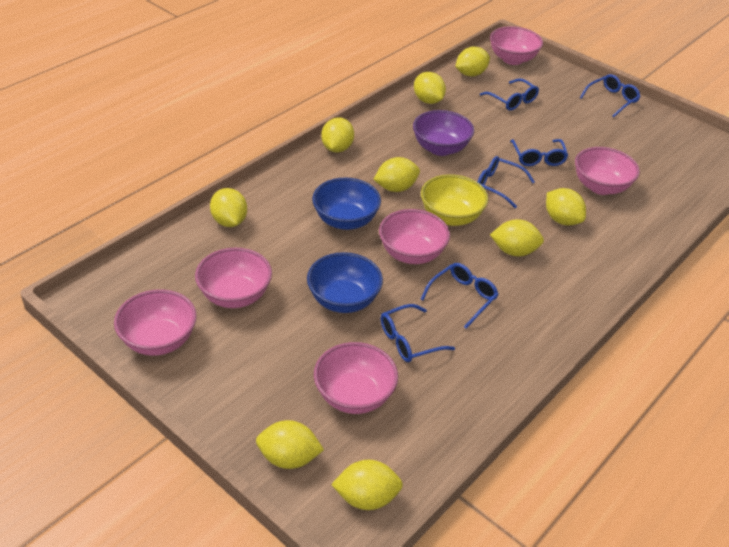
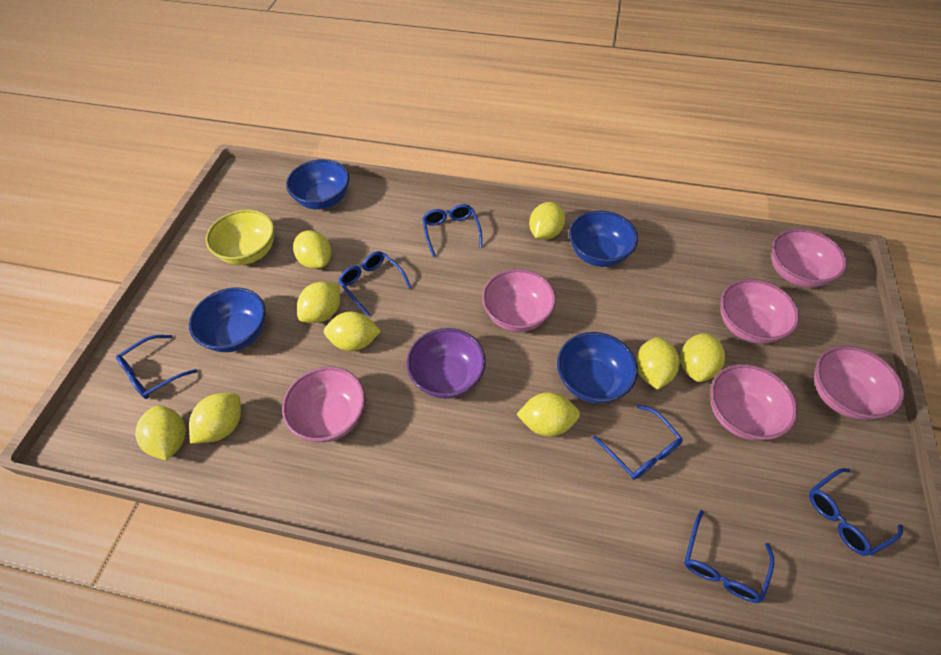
blue bowl: 2 -> 4

